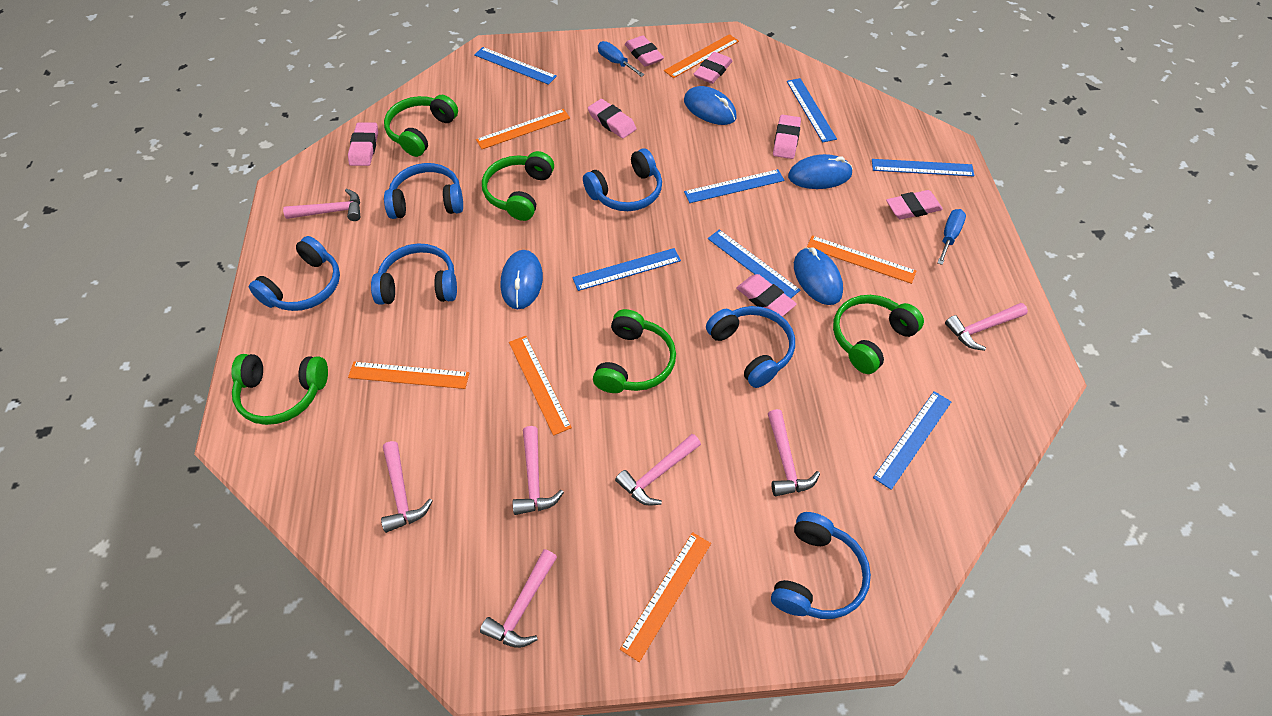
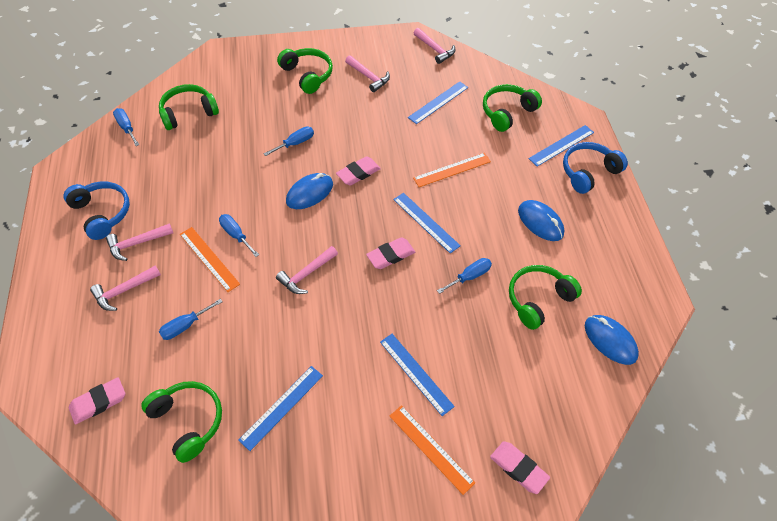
blue headphones: 6 -> 2
blue mouse: 4 -> 3
blue ruler: 7 -> 5
blue screwdriver: 2 -> 5
orange ruler: 6 -> 3
pink eraser: 7 -> 4
pink hammer: 7 -> 5

